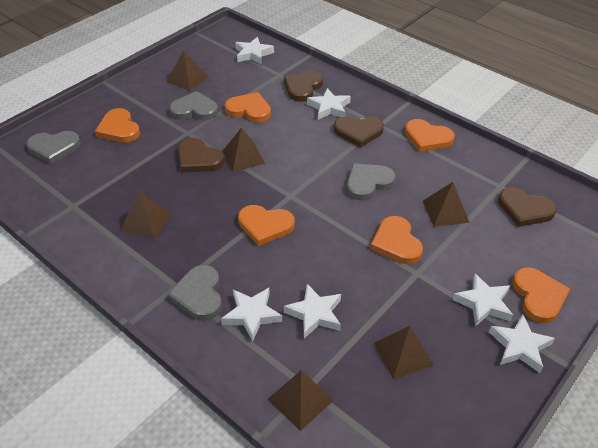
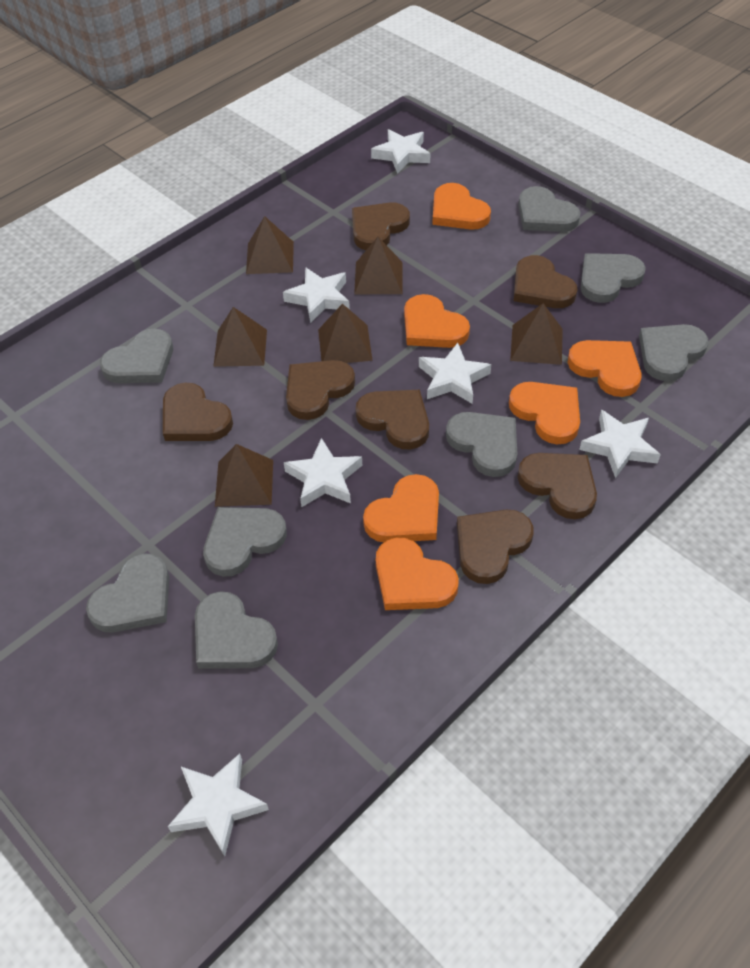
brown heart: 4 -> 7
grey heart: 4 -> 8

